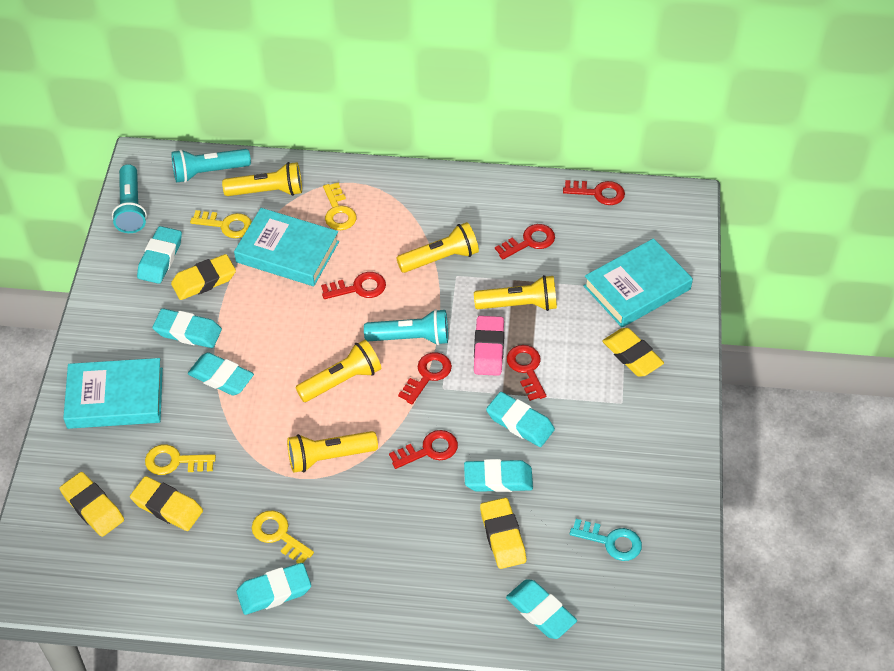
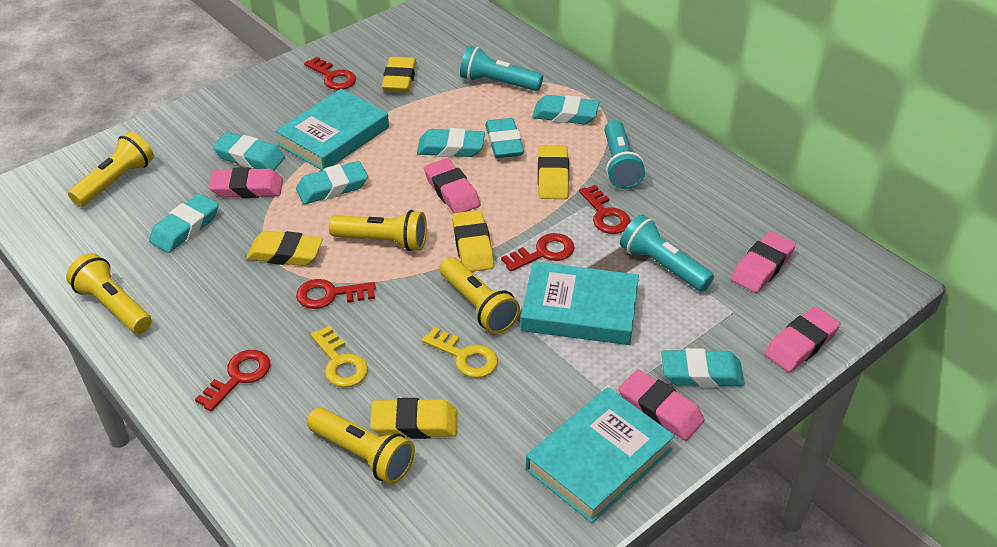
pink eraser: 1 -> 5
red key: 6 -> 5
turquoise key: 1 -> 0
yellow key: 4 -> 2

